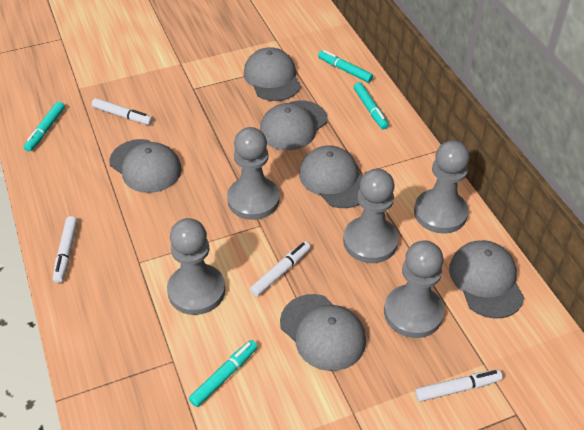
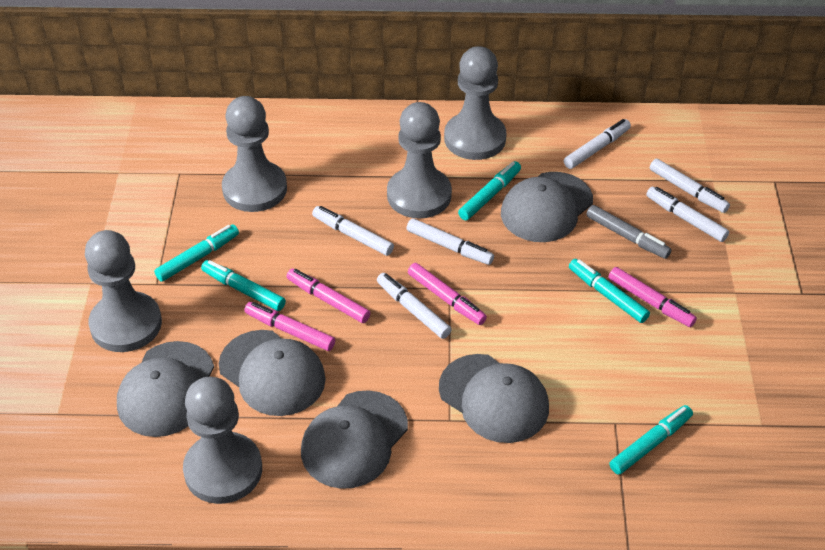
grey cap: 6 -> 5
grey marker: 0 -> 1
pink marker: 0 -> 4
turquoise marker: 4 -> 5
white marker: 4 -> 6

